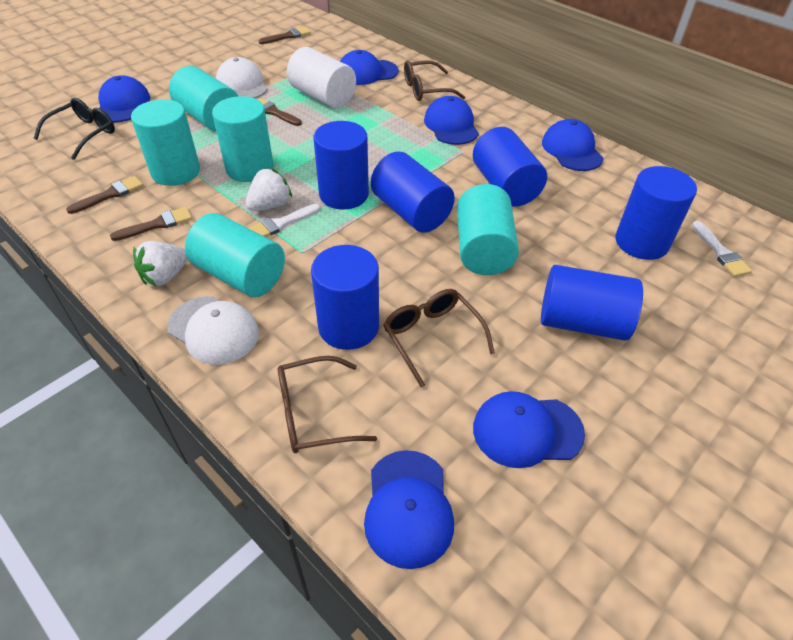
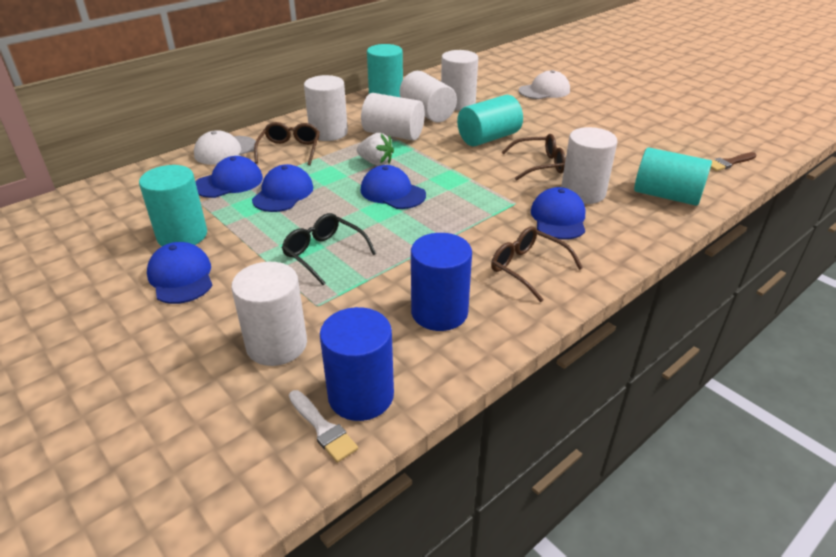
blue cap: 6 -> 5
blue cylinder: 6 -> 2
brown brush: 4 -> 1
turquoise cylinder: 5 -> 4
white brush: 2 -> 1
white cylinder: 1 -> 6
white strawberry: 2 -> 1

